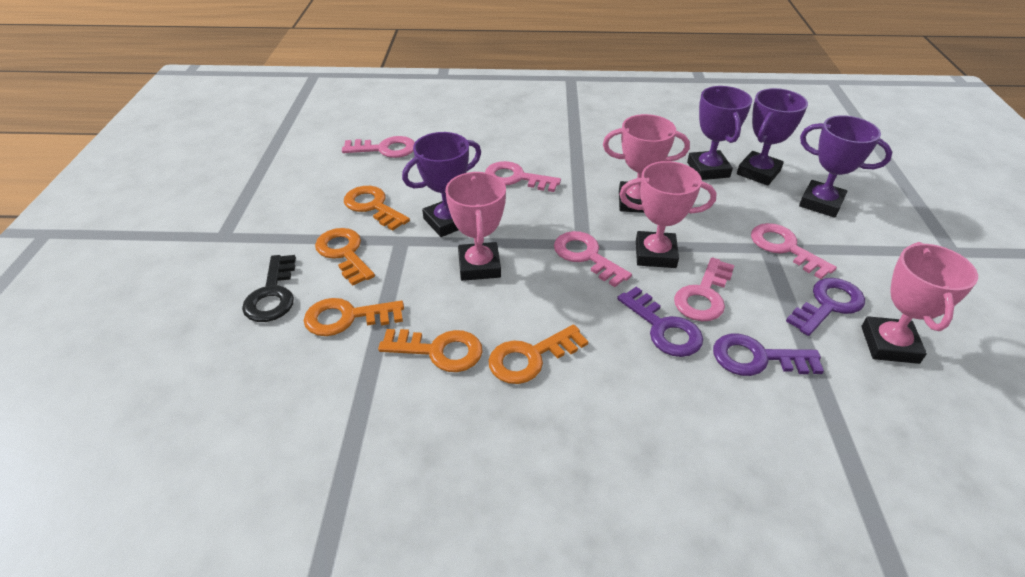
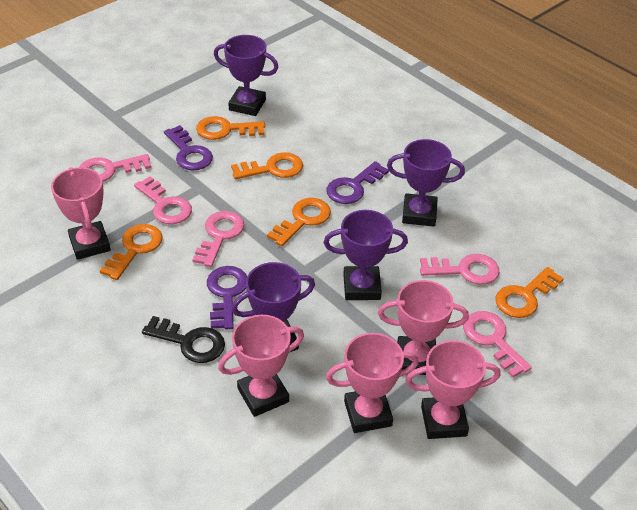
pink trophy: 4 -> 5

